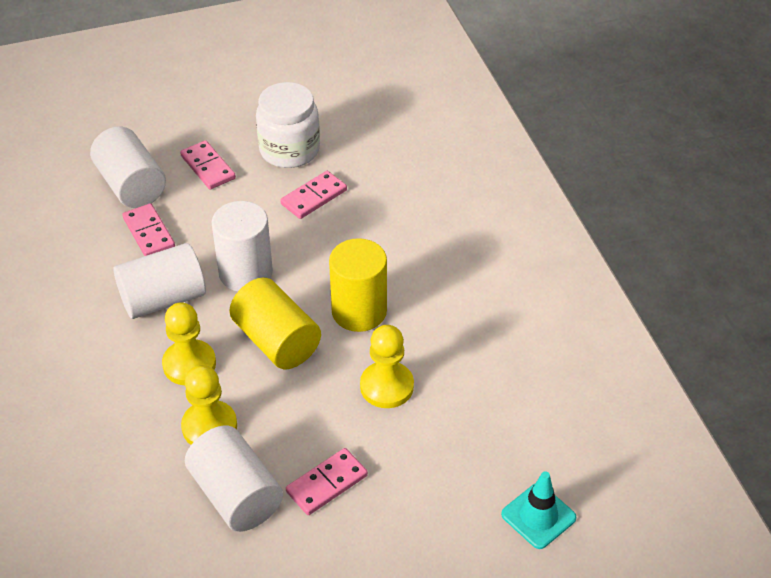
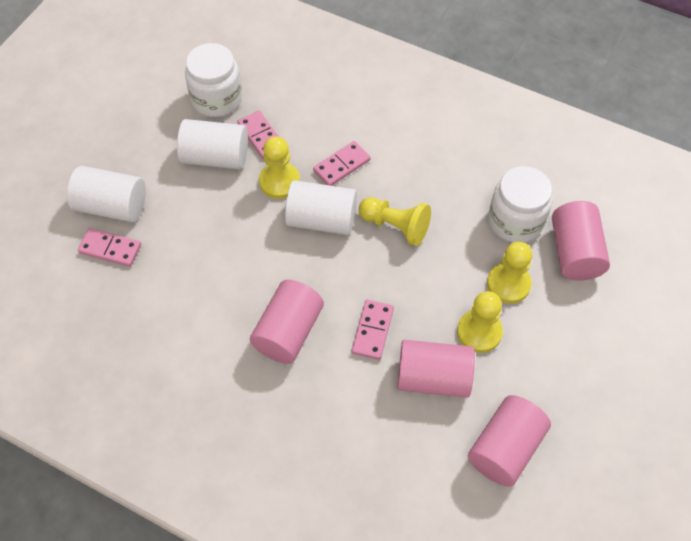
pink cylinder: 0 -> 4
turquoise traffic cone: 1 -> 0
white cylinder: 4 -> 3
white jar: 1 -> 2
yellow cylinder: 2 -> 0
yellow pawn: 3 -> 4

